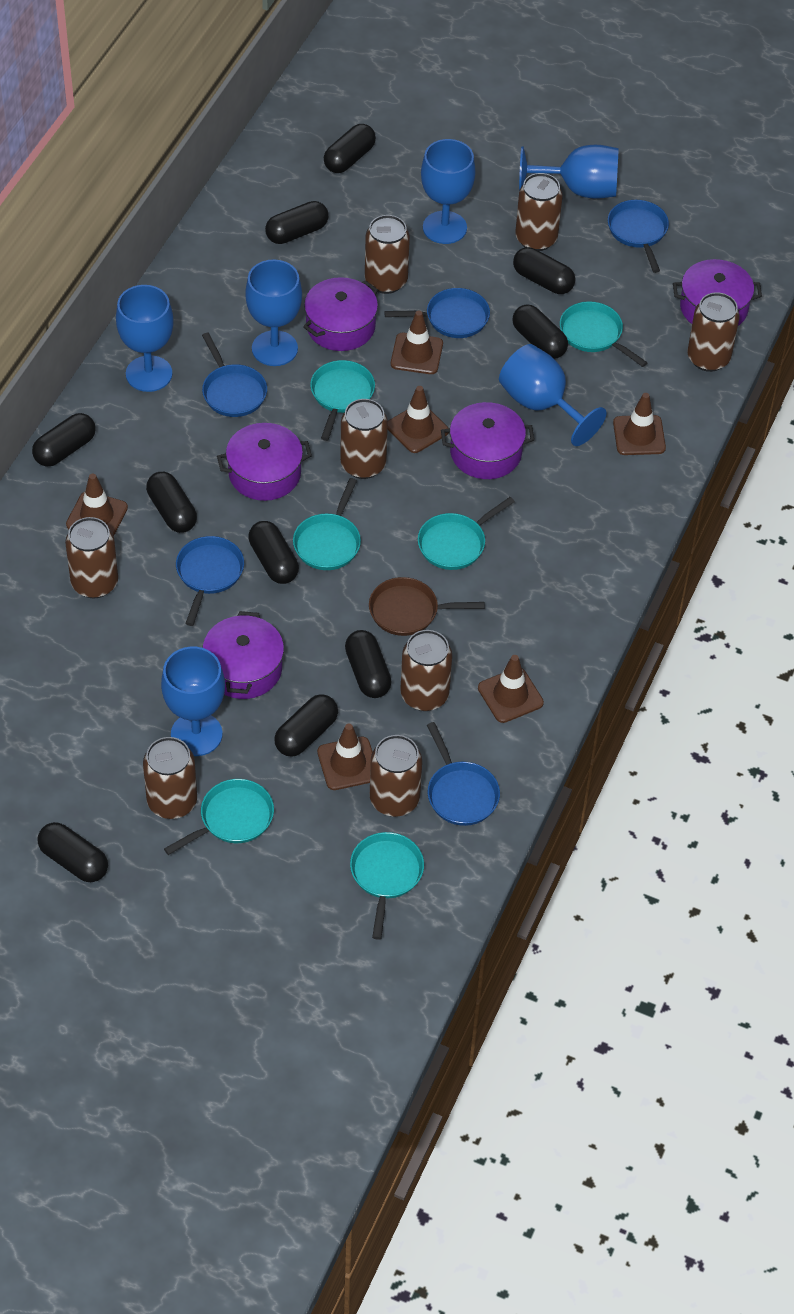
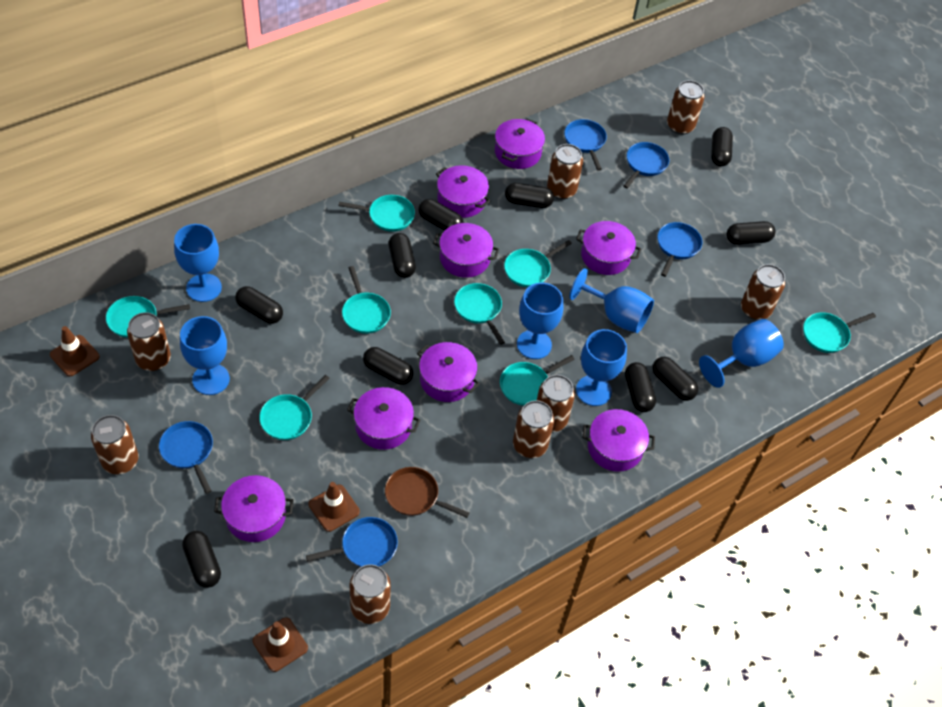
brown traffic cone: 6 -> 3
purple pot: 5 -> 8
turquoise pan: 6 -> 8

